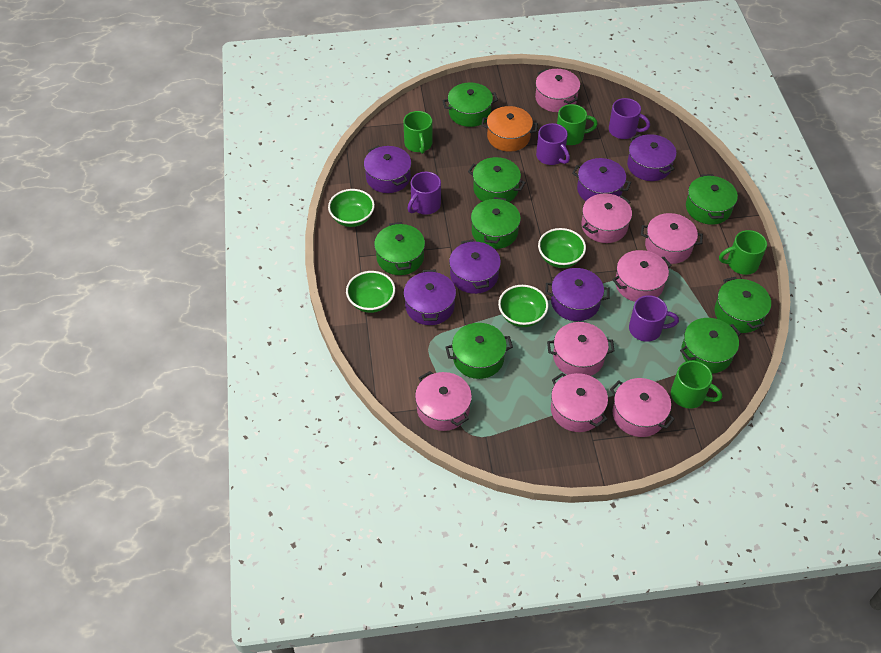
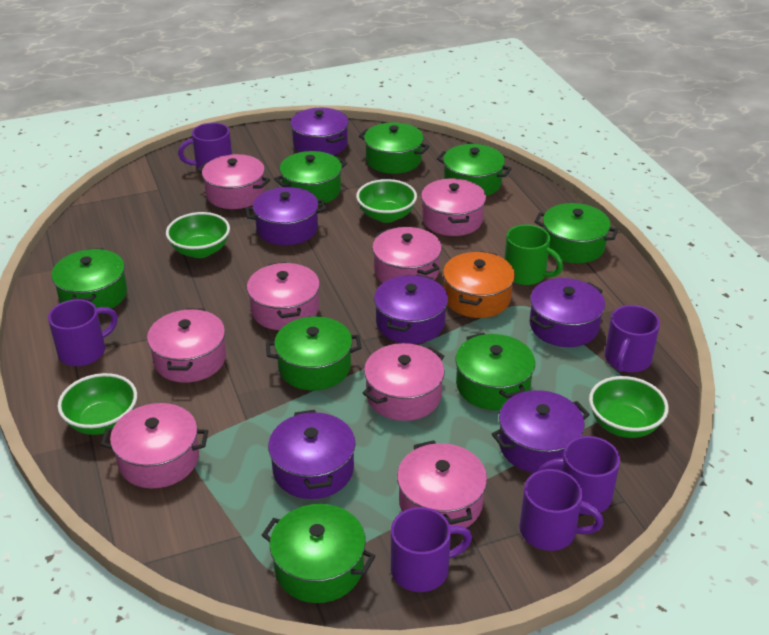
green mug: 4 -> 1
purple mug: 4 -> 6

